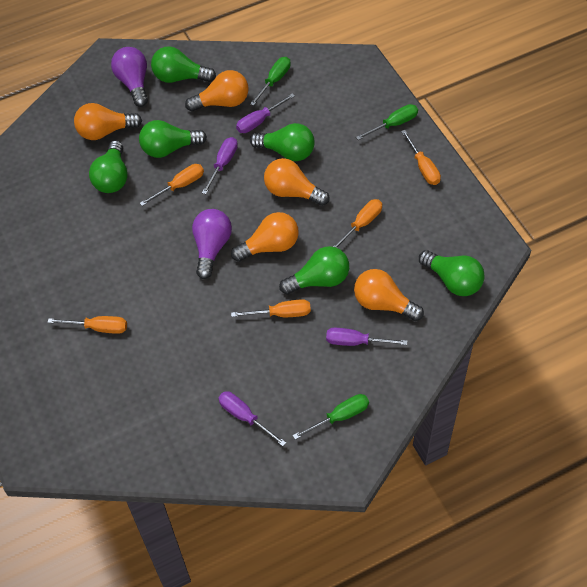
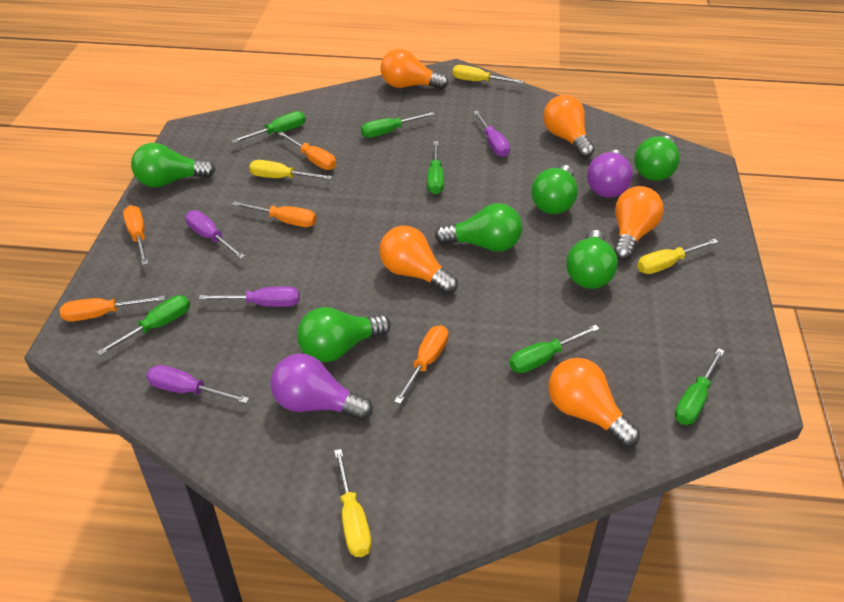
green screwdriver: 3 -> 6
yellow screwdriver: 0 -> 4

